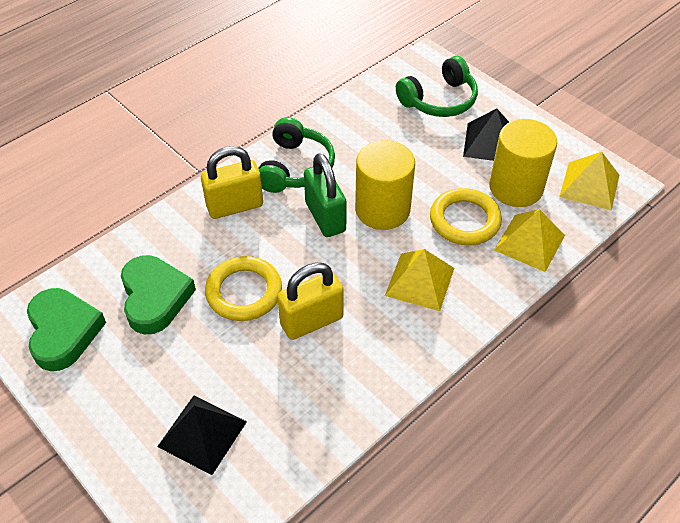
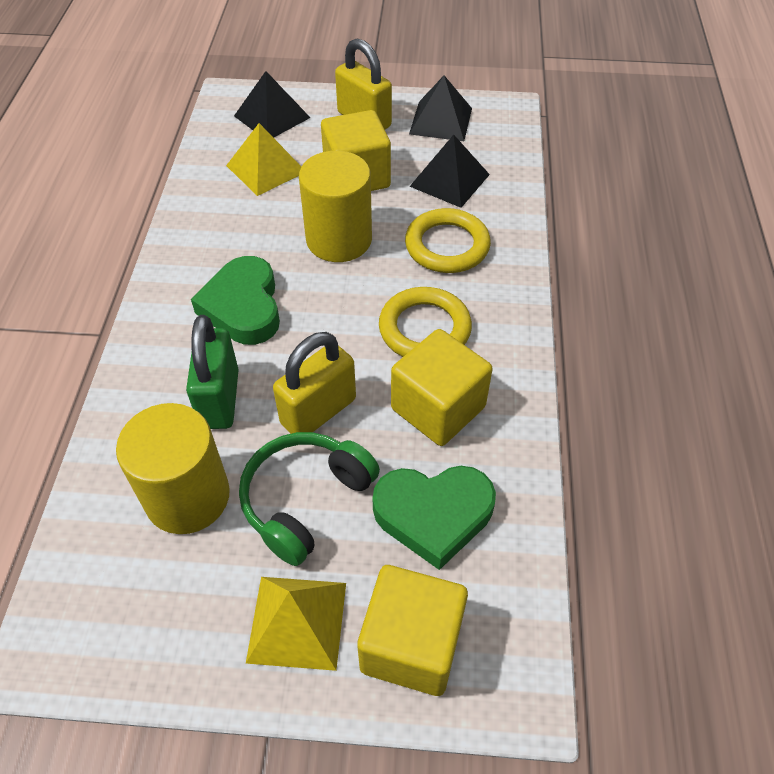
black pyramid: 2 -> 3
green headphones: 2 -> 1
yellow cube: 0 -> 3
yellow pyramid: 3 -> 2

